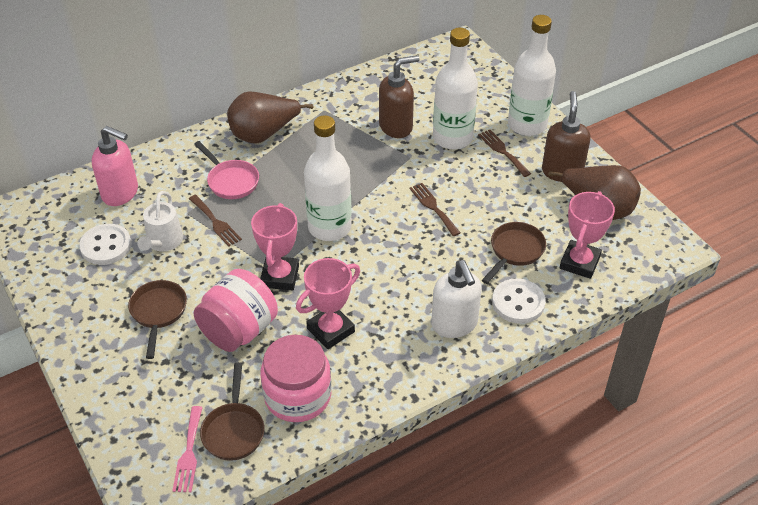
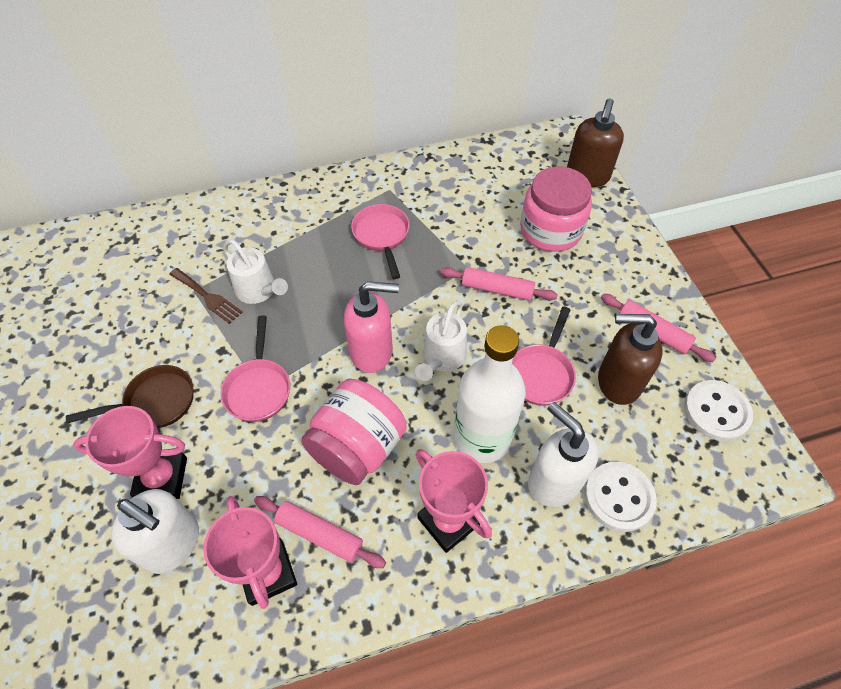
brown fork: 3 -> 1
brown pan: 3 -> 1
brown pear: 2 -> 0
pink fork: 1 -> 0
pink pan: 1 -> 3
pink rolling pin: 0 -> 3
white bottle: 3 -> 1
white soap dispenser: 1 -> 2
white watering can: 1 -> 2

